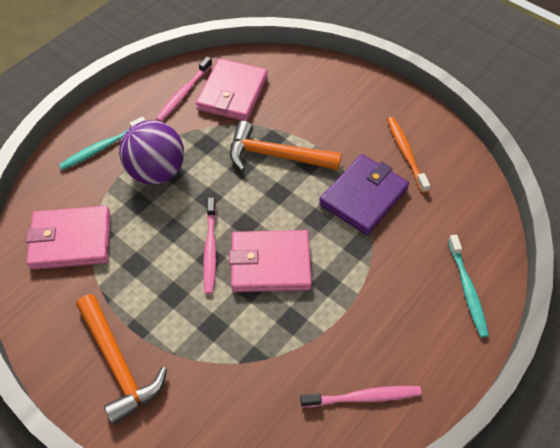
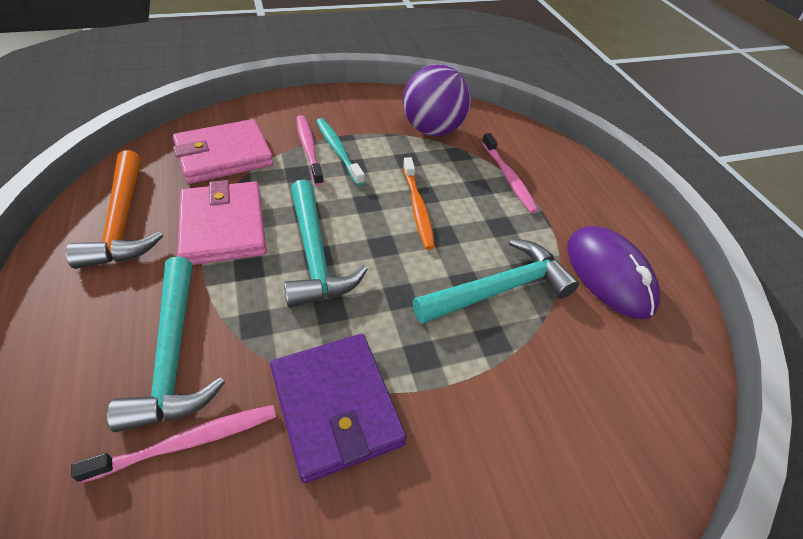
orange hammer: 2 -> 1
pink wallet: 3 -> 2
purple mouse: 0 -> 1
turquoise hammer: 0 -> 3
turquoise toothbrush: 2 -> 1

